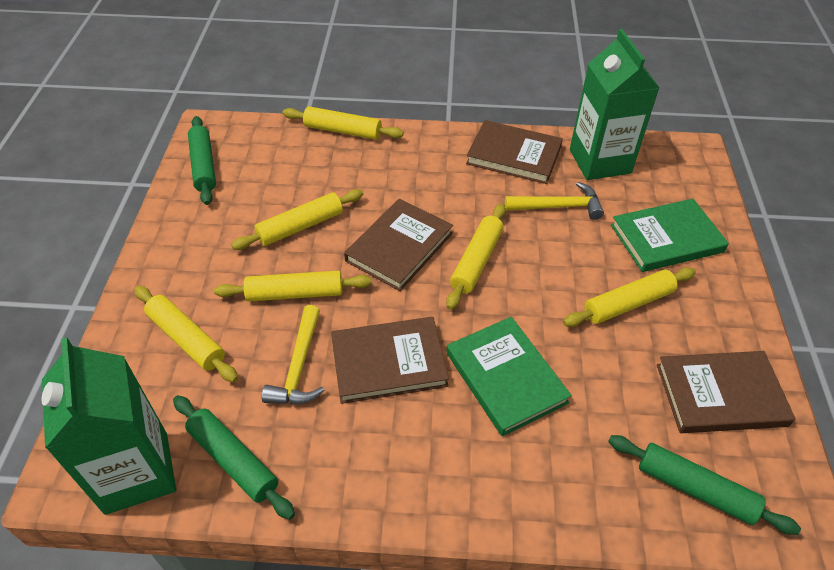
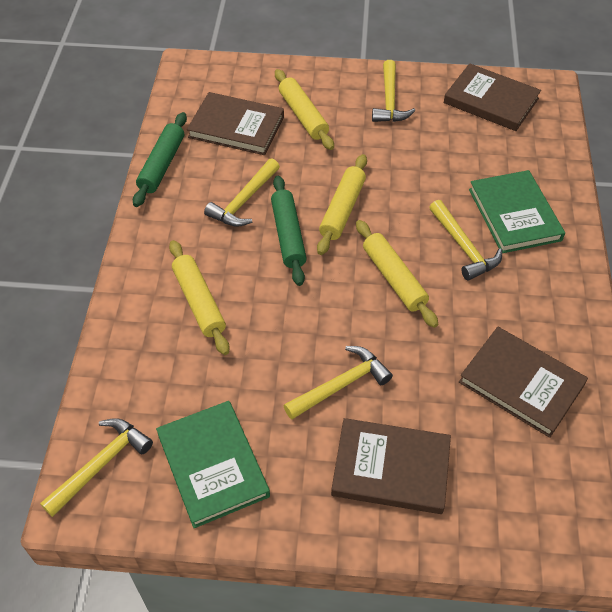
green carton: 2 -> 0
green rolling pin: 3 -> 2
yellow hammer: 2 -> 5
yellow rolling pin: 6 -> 4

